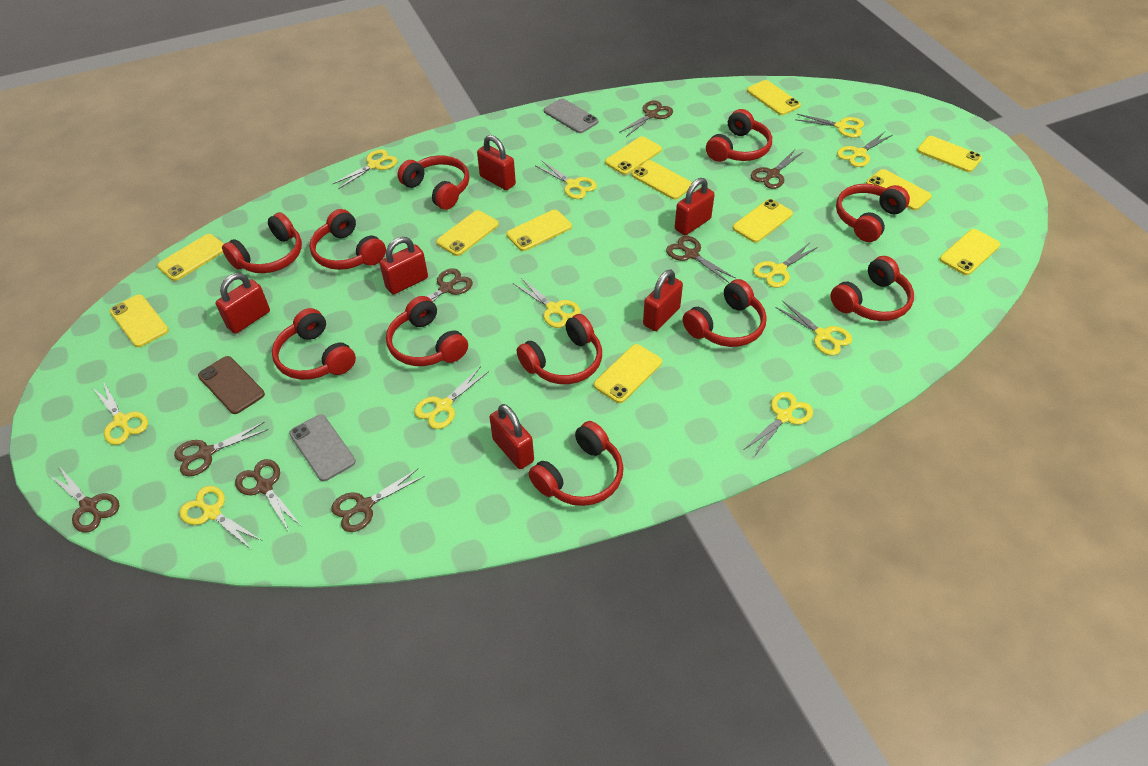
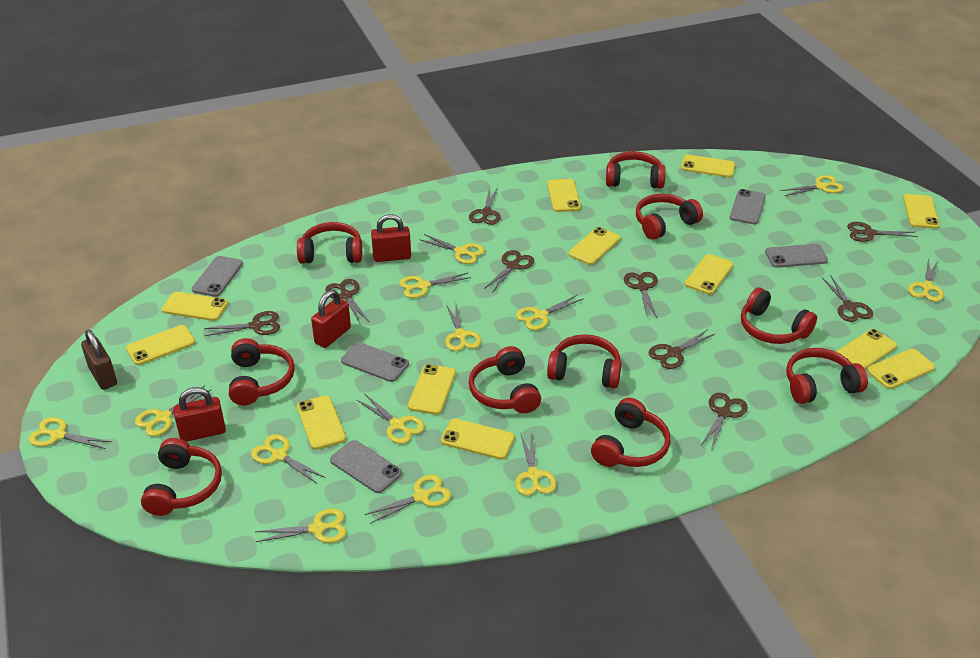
brown padlock: 0 -> 1
brown phone: 1 -> 0
brown scissors: 8 -> 9
grey phone: 2 -> 5
red headphones: 11 -> 10
red padlock: 6 -> 3
yellow scissors: 11 -> 13

